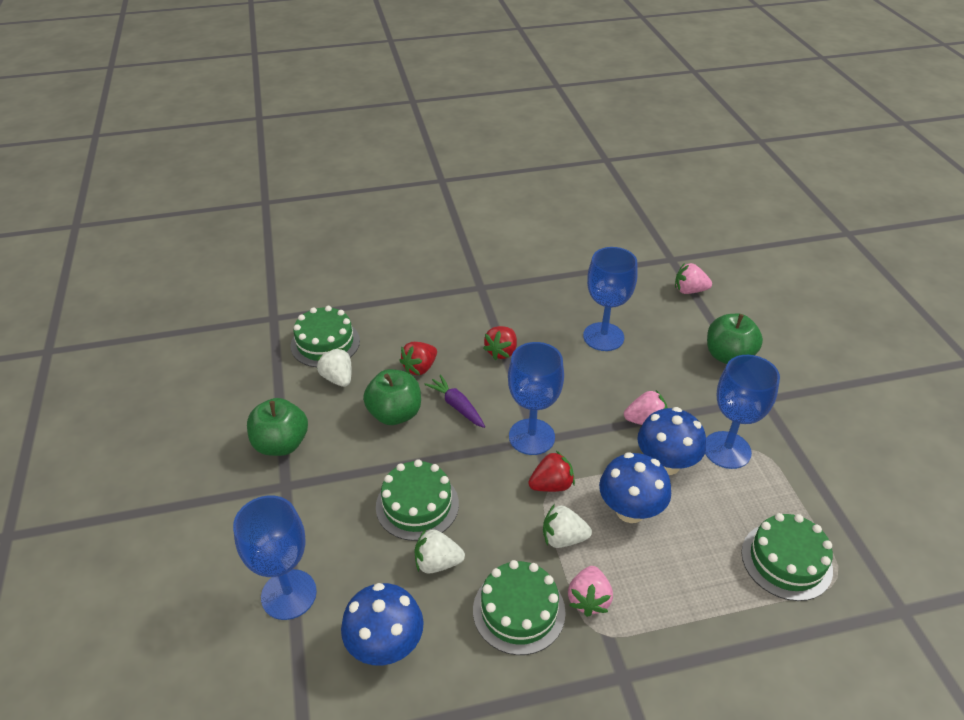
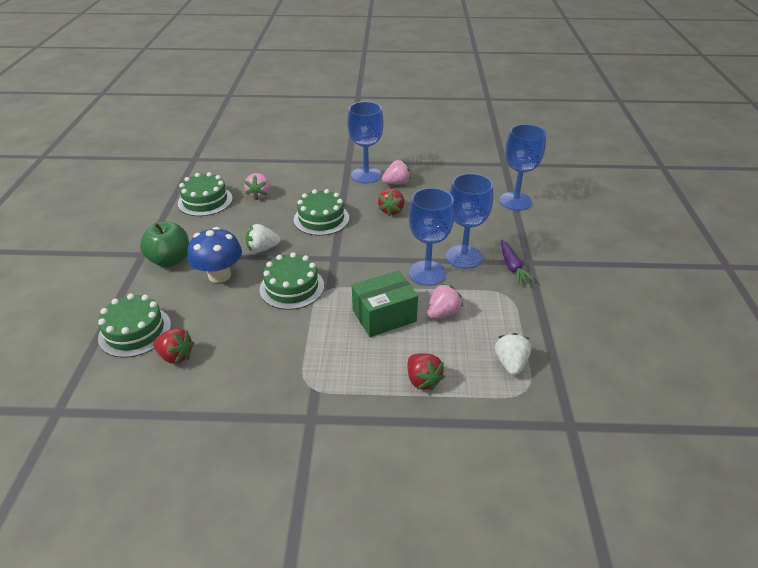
blue mushroom: 3 -> 1
green apple: 3 -> 1
green box: 0 -> 1
white strawberry: 3 -> 2

